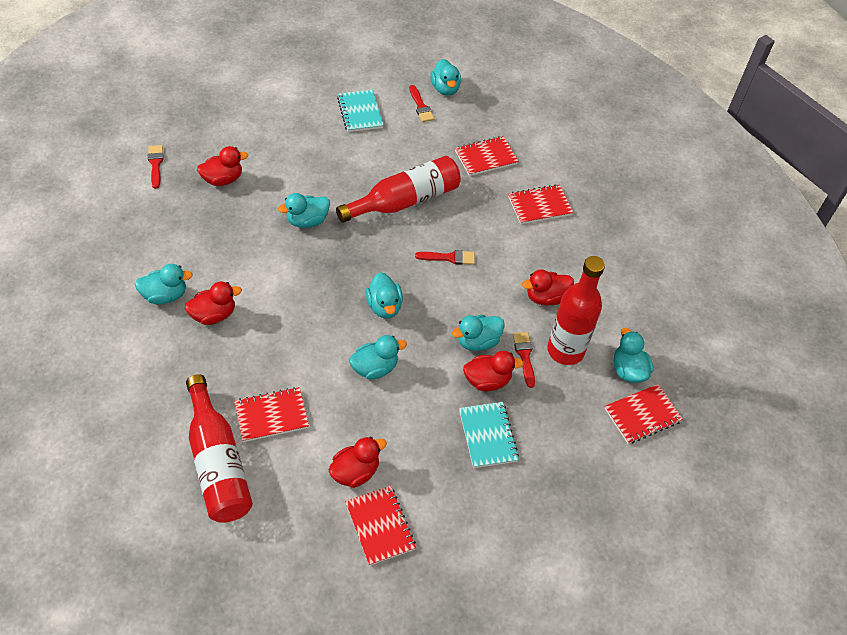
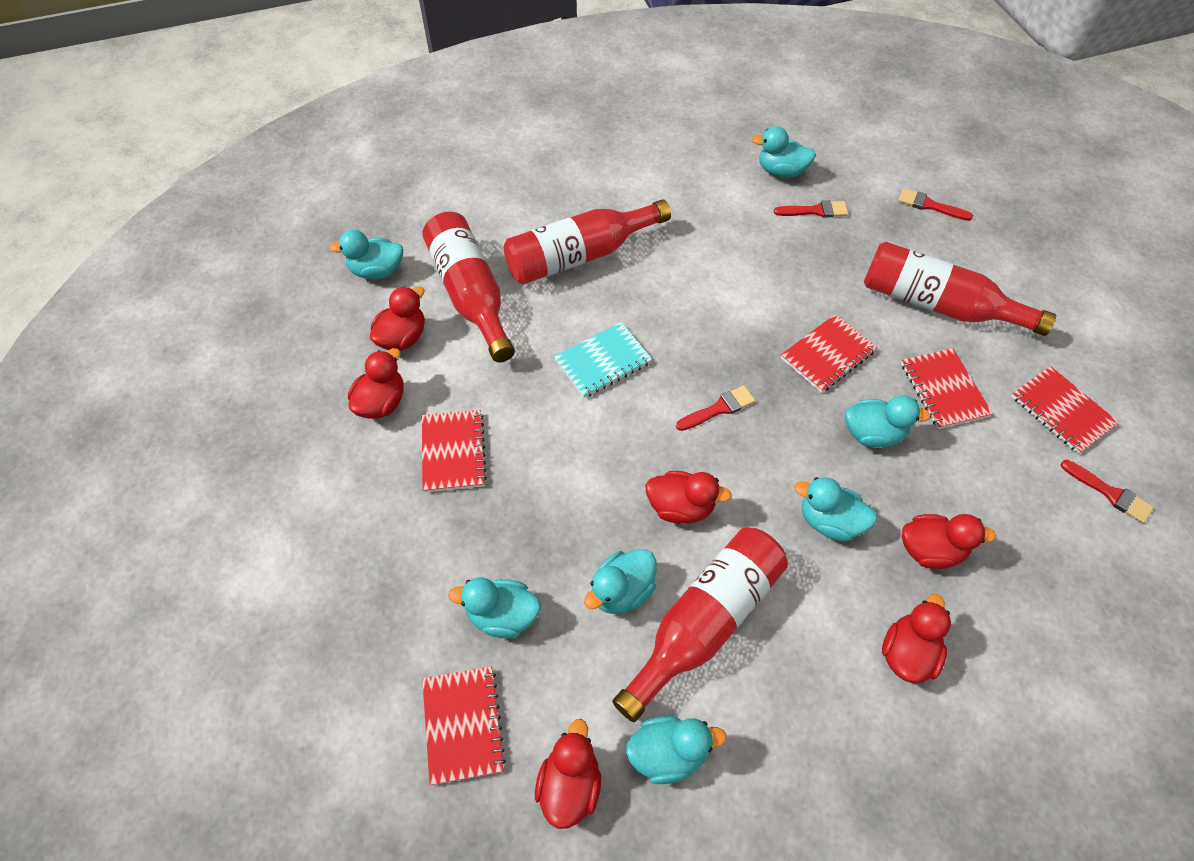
red bottle: 3 -> 4
red duck: 5 -> 6
turquoise notebook: 2 -> 1

